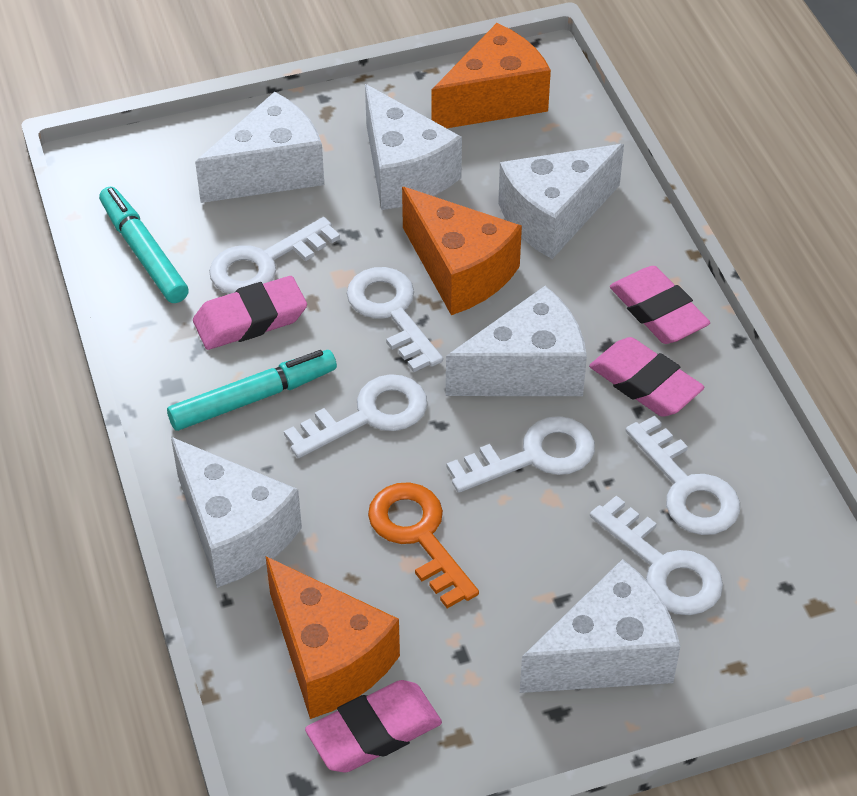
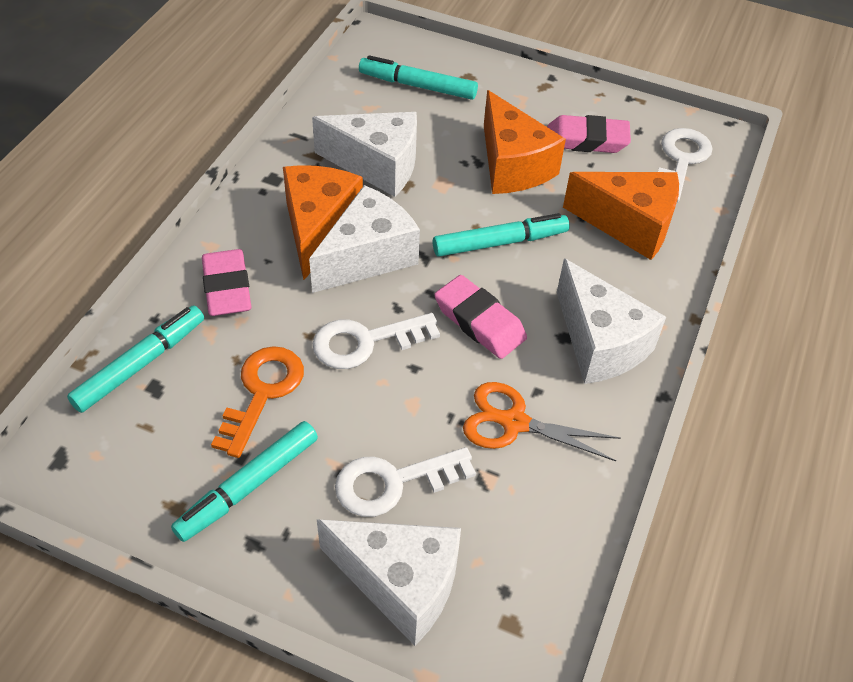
orange scissors: 0 -> 1
pink eraser: 4 -> 3
turquoise marker: 2 -> 4
white cheese: 6 -> 4
white key: 6 -> 3

